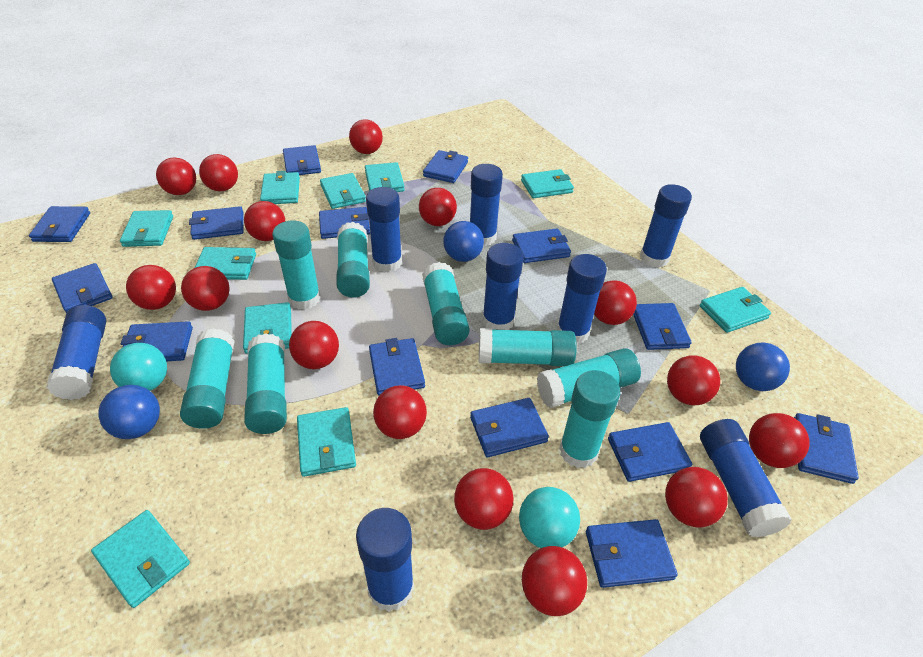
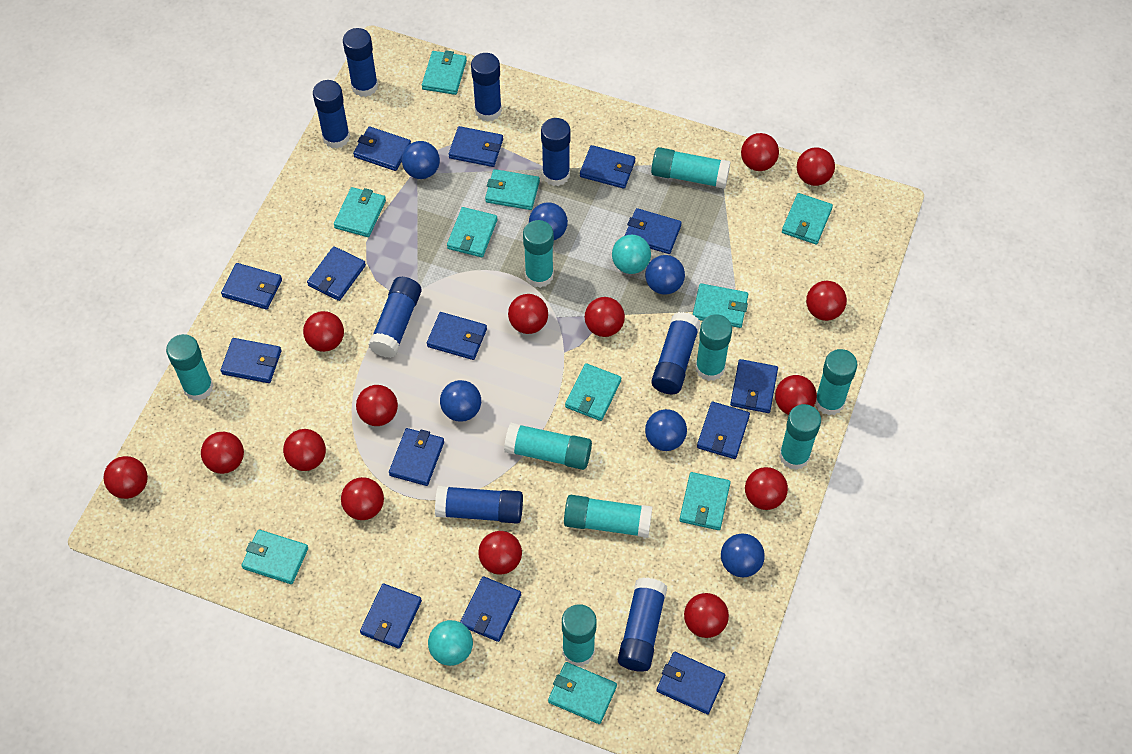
blue ball: 3 -> 6
turquoise glue stick: 8 -> 9

